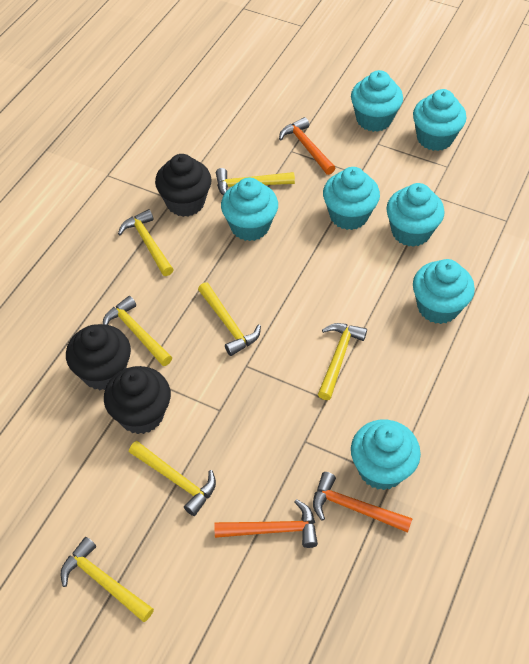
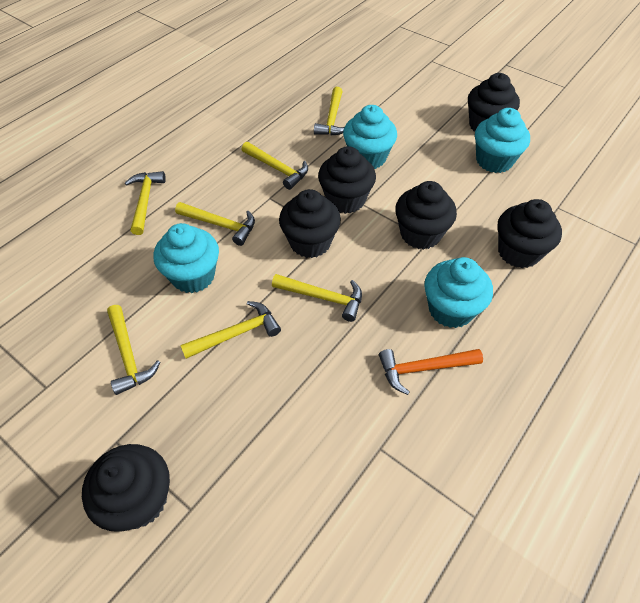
black cupcake: 3 -> 6
orange hammer: 3 -> 1
turquoise cupcake: 7 -> 4

